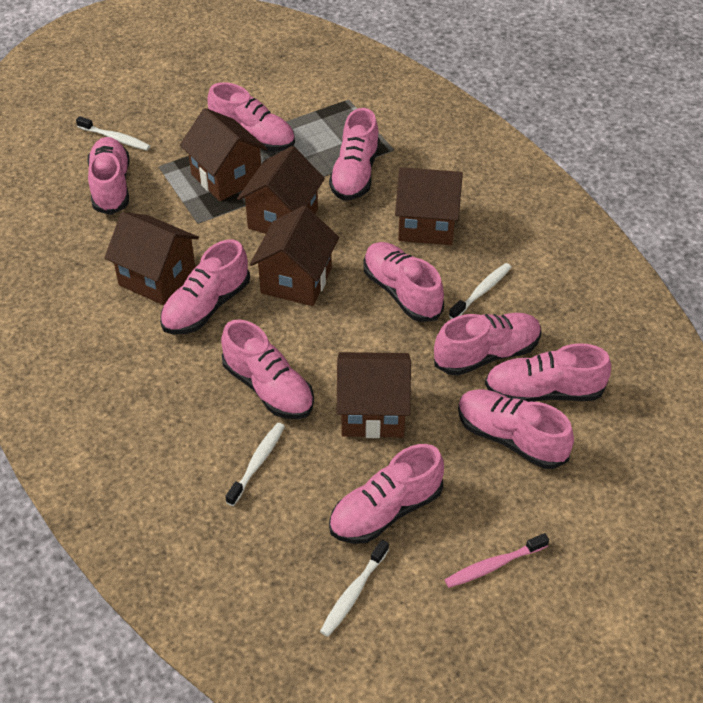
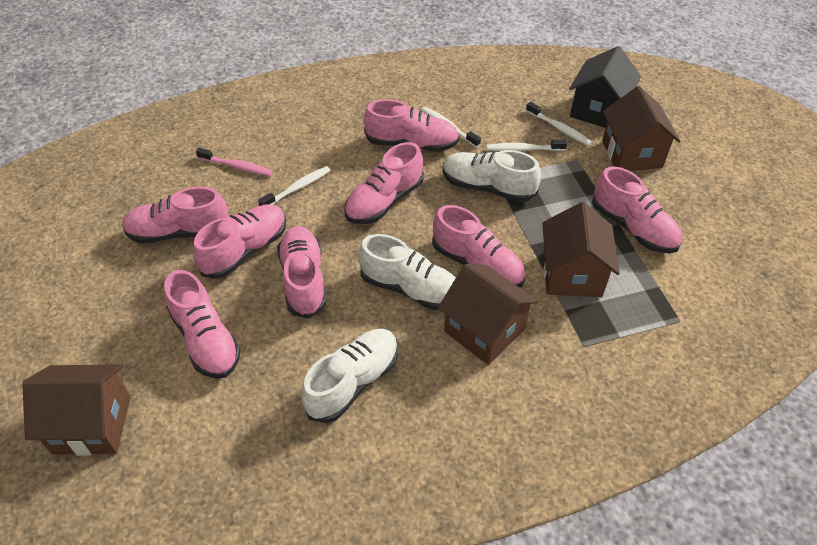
black house: 0 -> 1
brown house: 6 -> 4
pink shoe: 10 -> 8
white shoe: 0 -> 3

